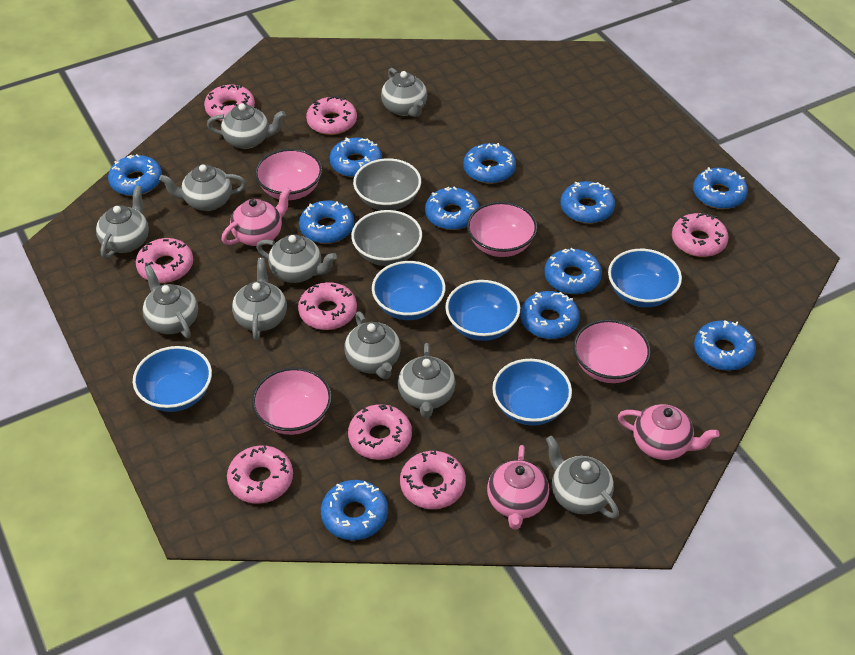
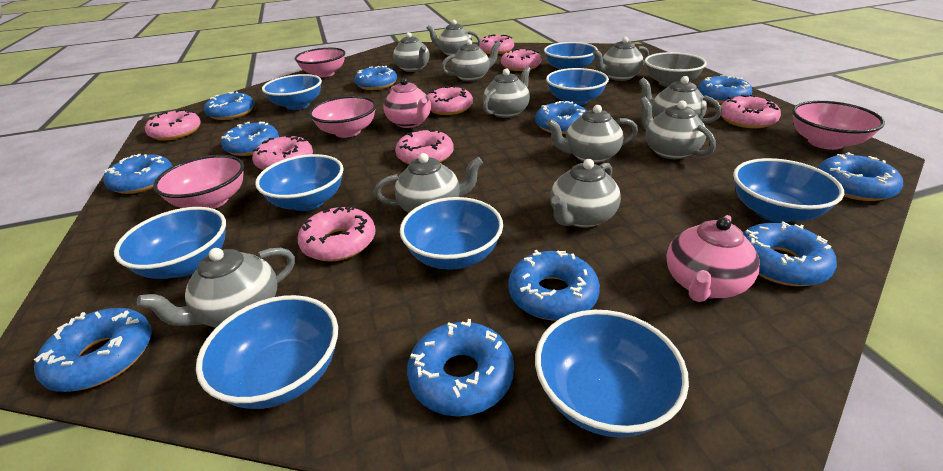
blue bowl: 5 -> 9
grey bowl: 2 -> 1
grey teapot: 10 -> 11
pink teapot: 3 -> 2

